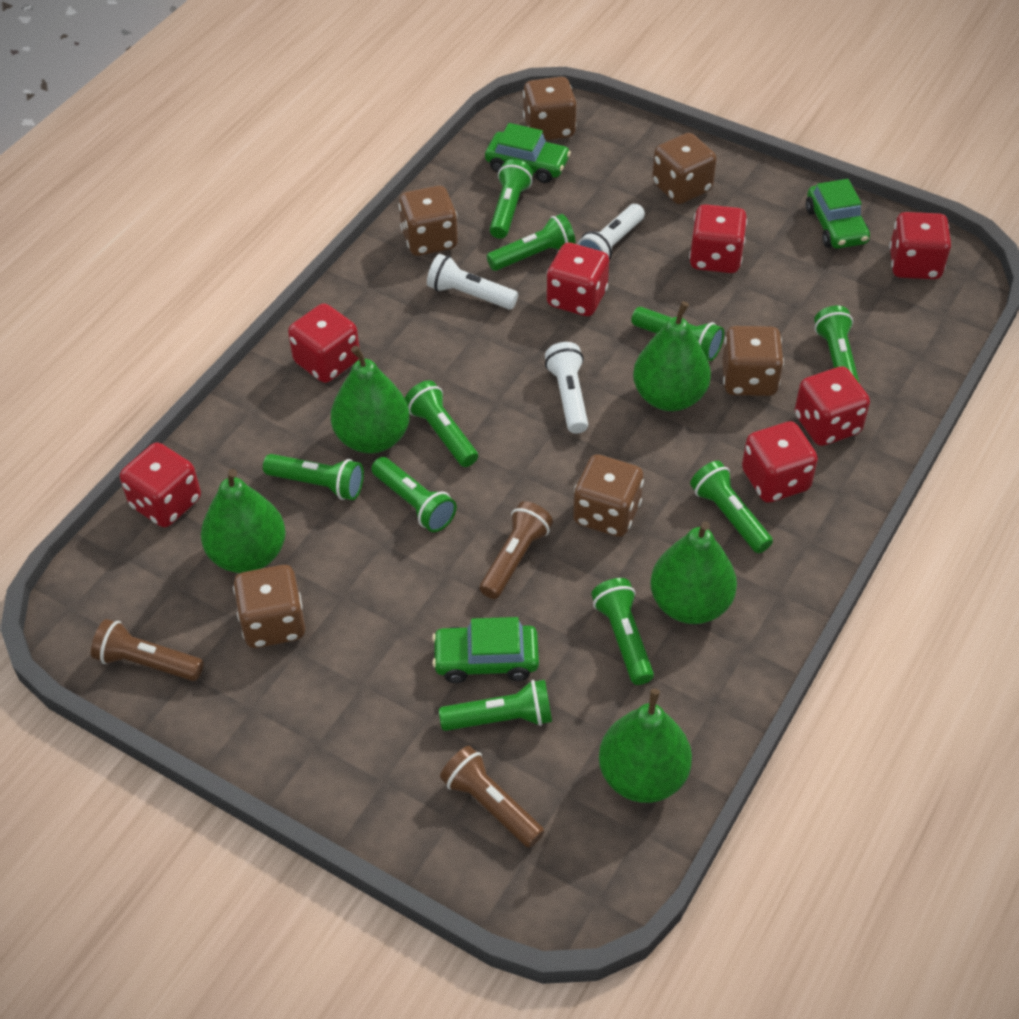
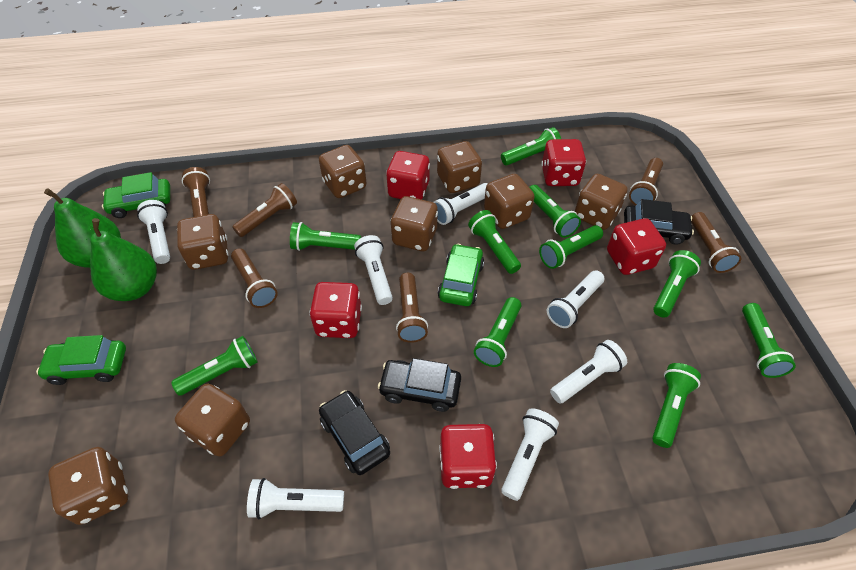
black car: 0 -> 3
brown dice: 6 -> 8
brown flashlight: 3 -> 6
green pear: 5 -> 2
red dice: 7 -> 5
white flashlight: 3 -> 7

